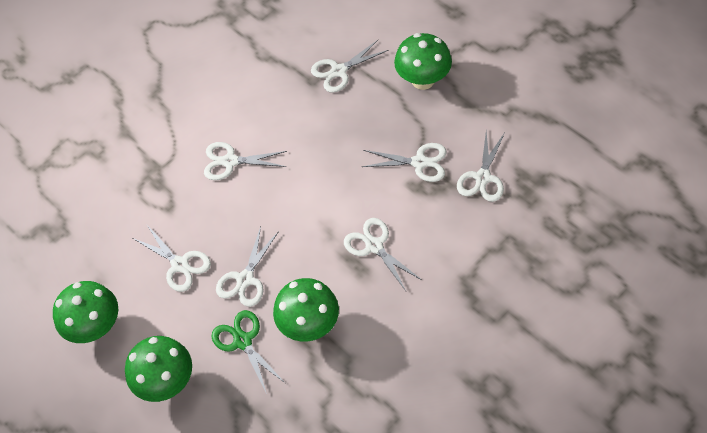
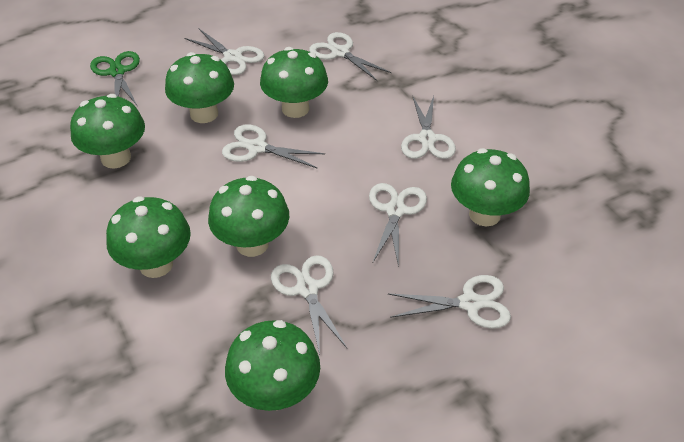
green mushroom: 4 -> 7

